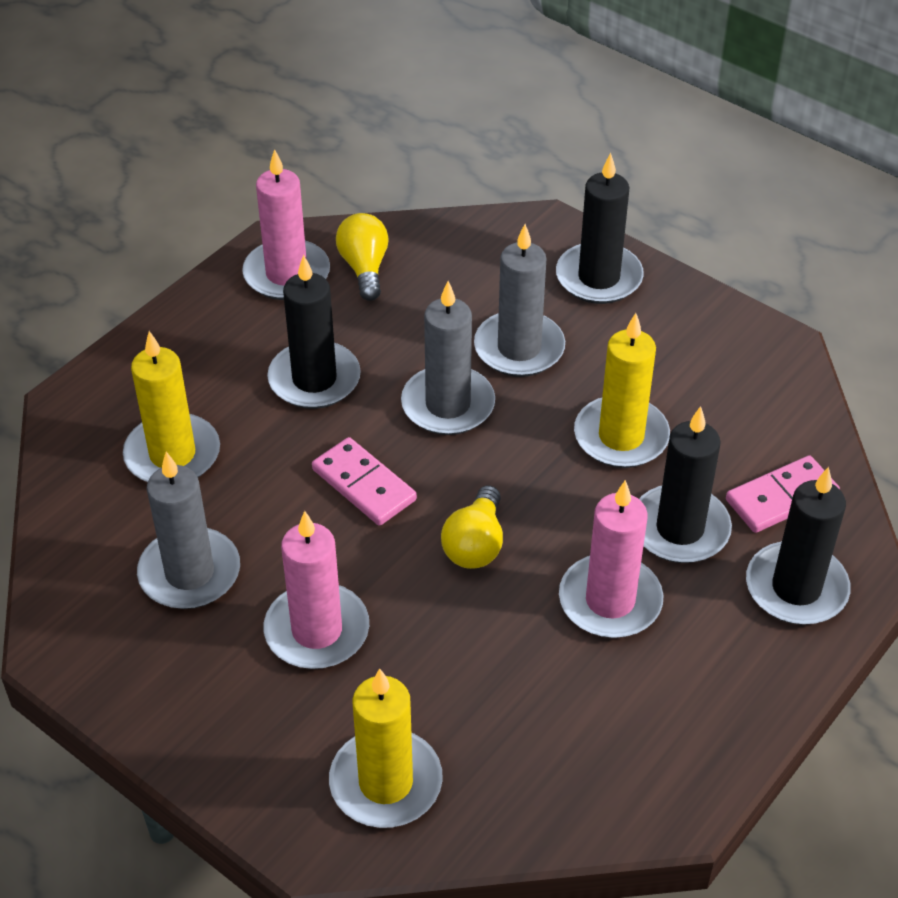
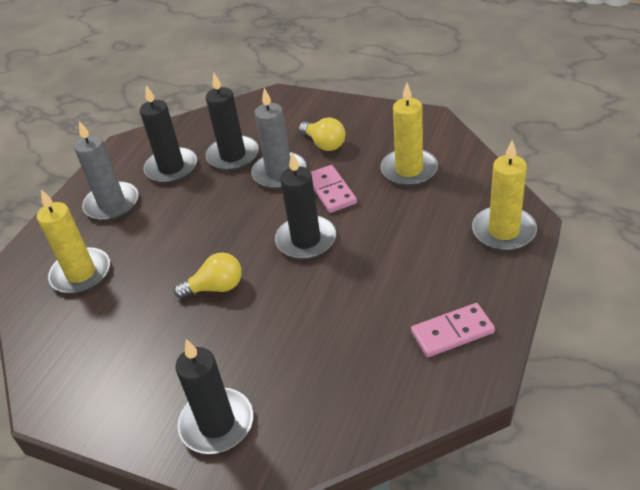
grey candle: 3 -> 2
pink candle: 3 -> 0

